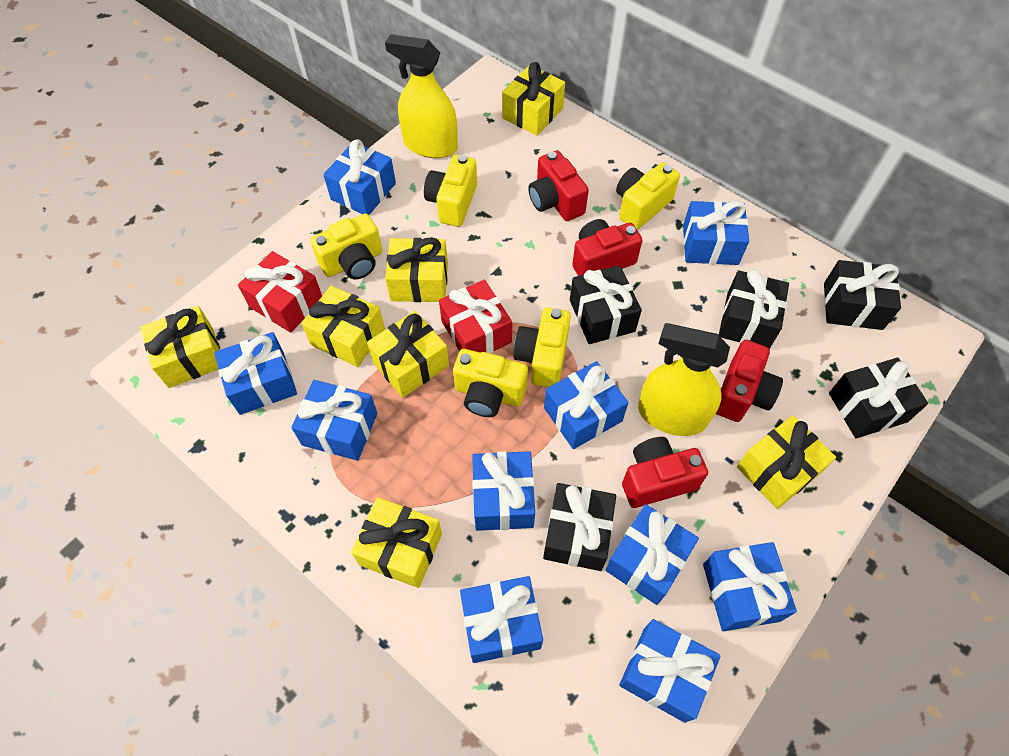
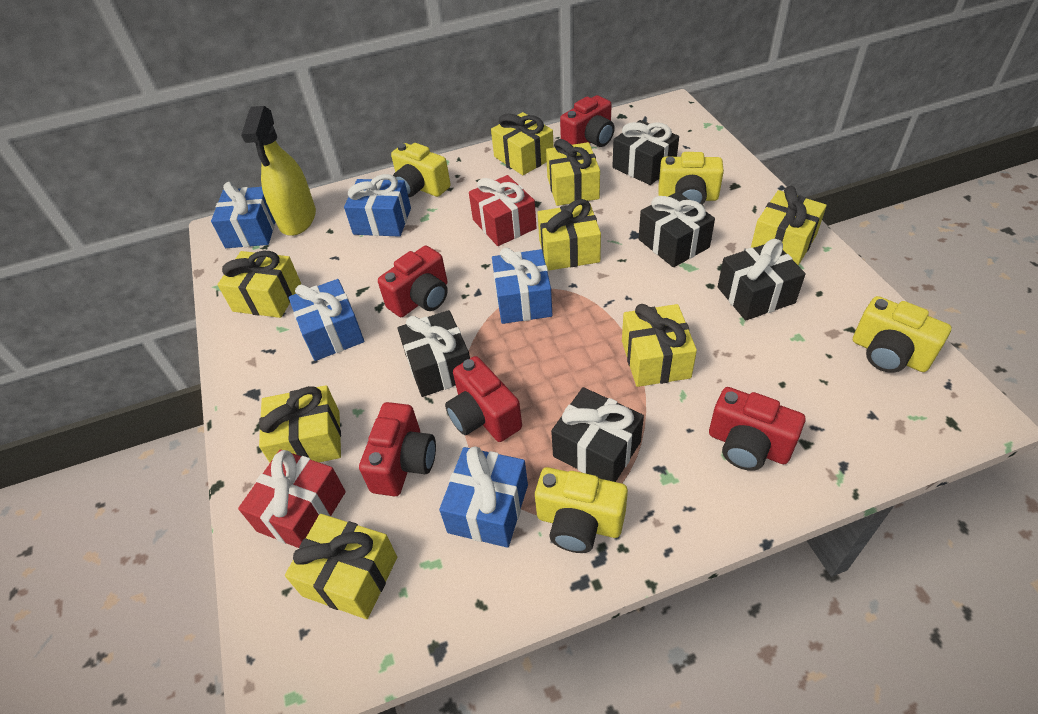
blue gift: 10 -> 5
red camera: 4 -> 5
yellow camera: 5 -> 4
yellow gift: 7 -> 8
yellow spray bottle: 2 -> 1

